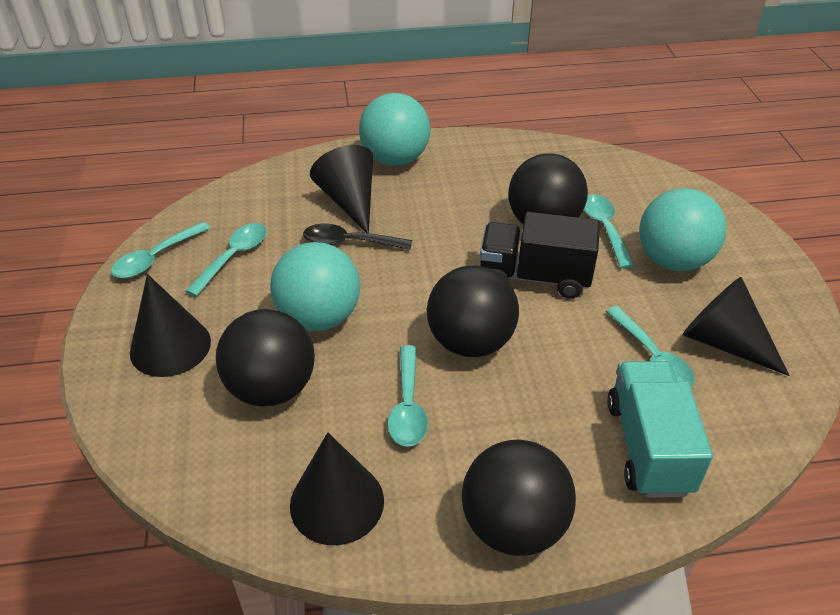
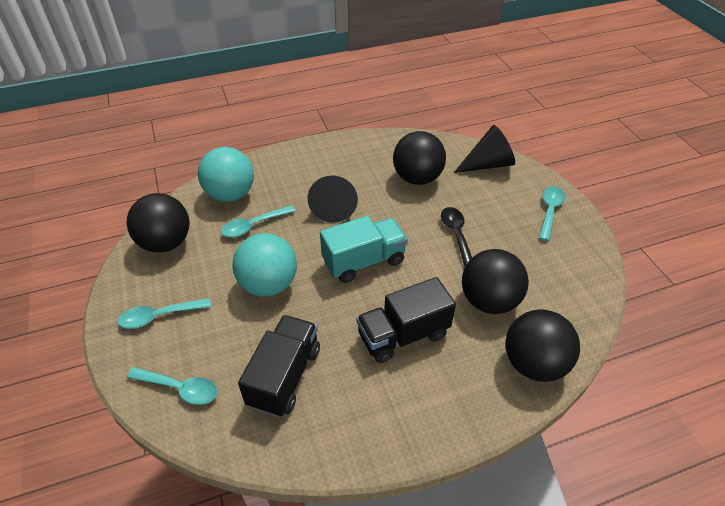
black cone: 4 -> 2
black truck: 1 -> 2
turquoise ball: 3 -> 2
turquoise spoon: 5 -> 4

